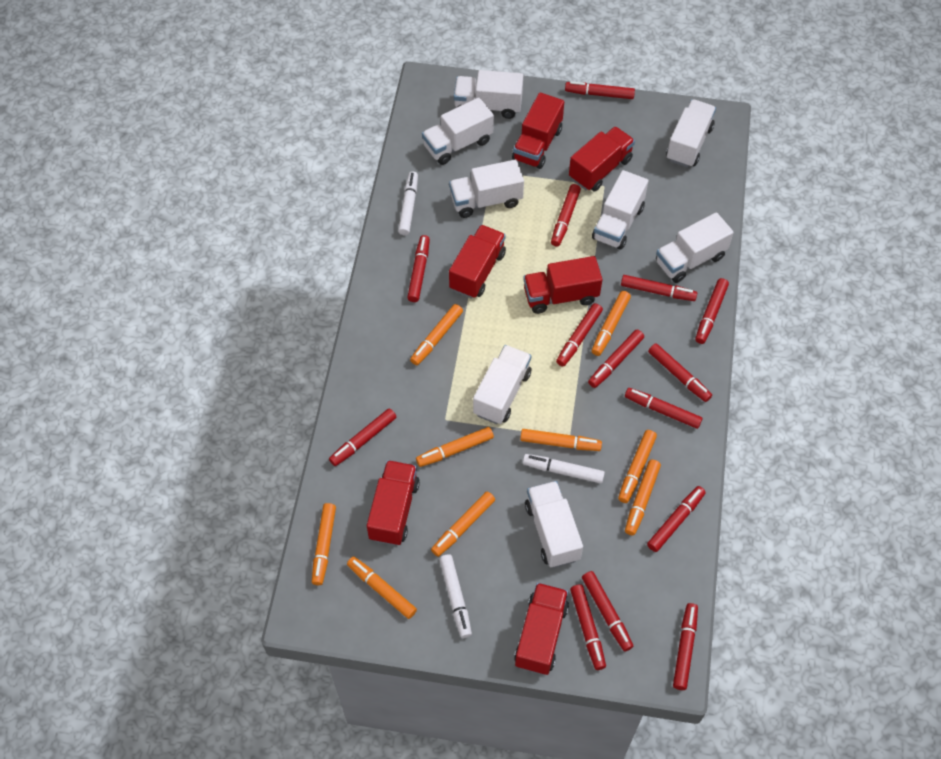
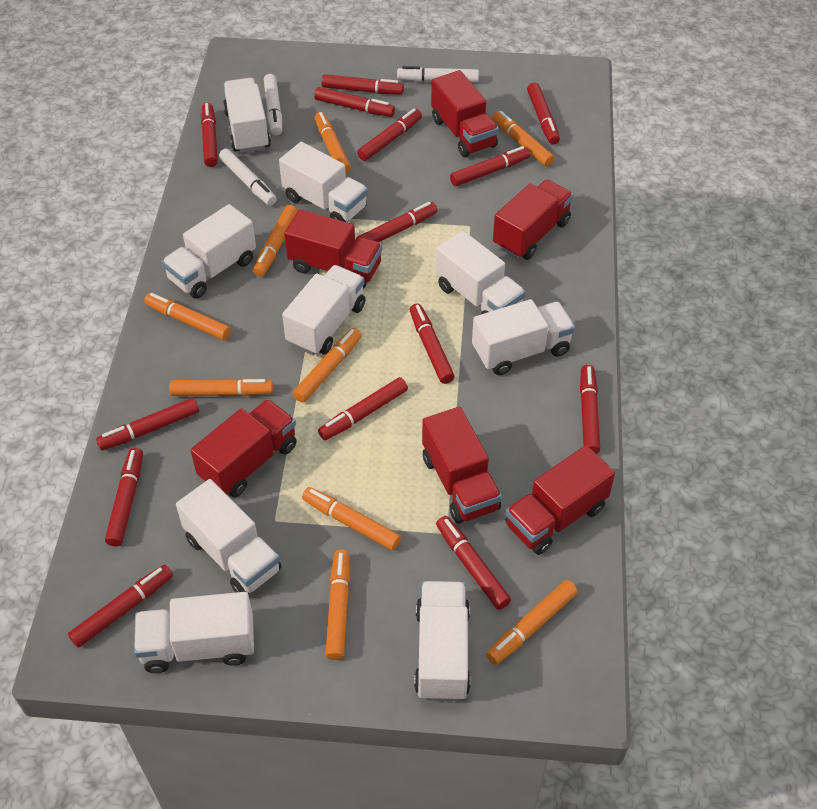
white truck: 8 -> 9

